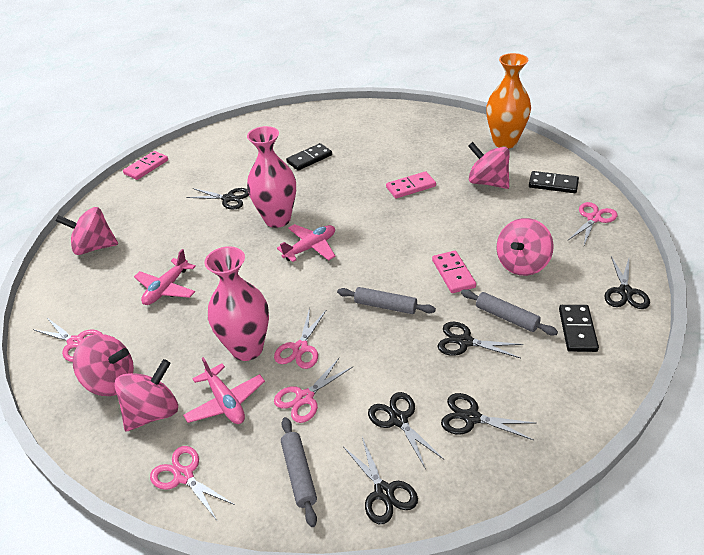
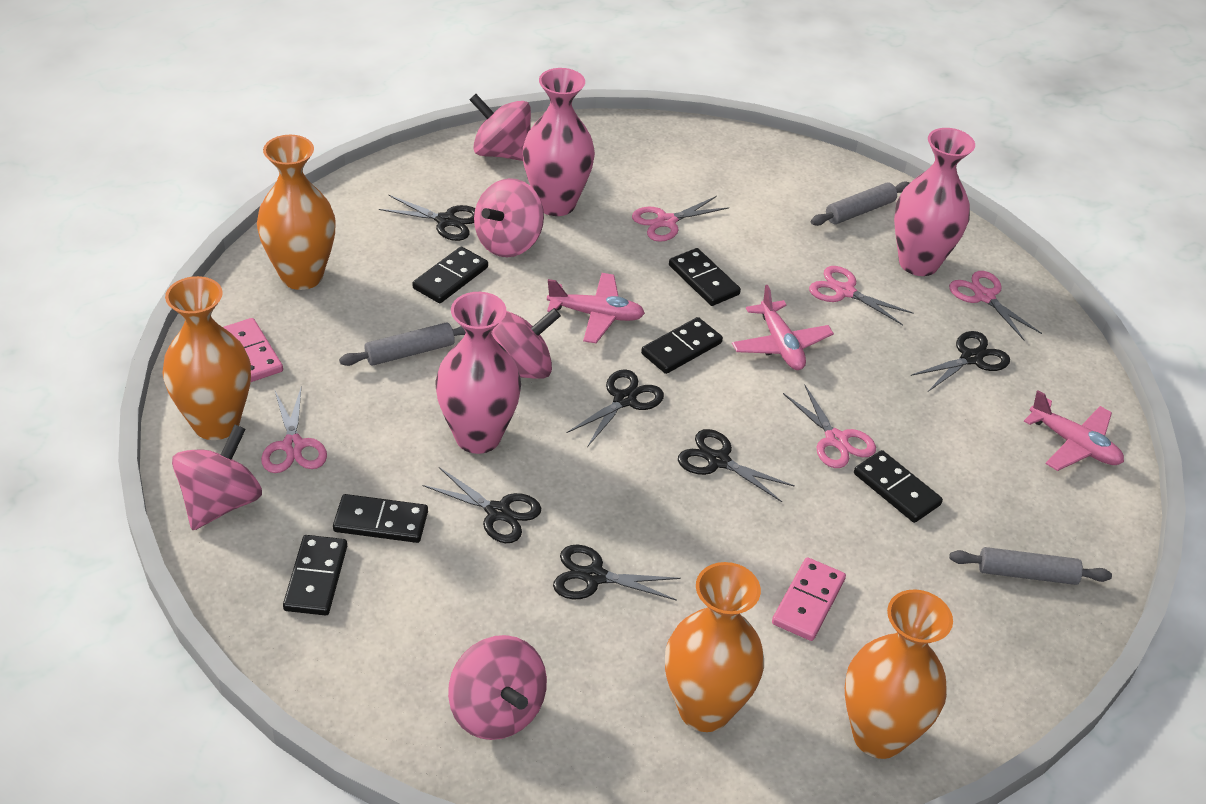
black domino: 3 -> 6
orange vase: 1 -> 4
pink domino: 3 -> 2
pink vase: 2 -> 3

